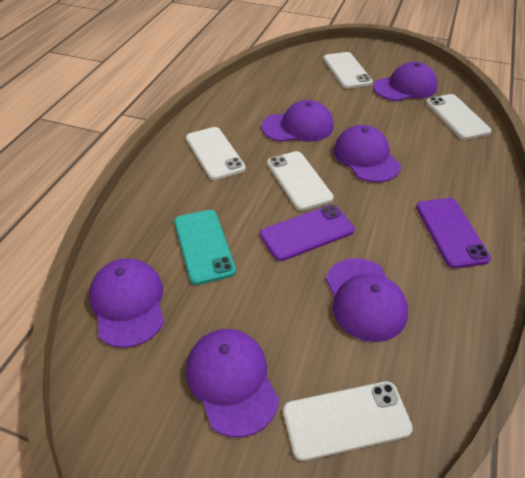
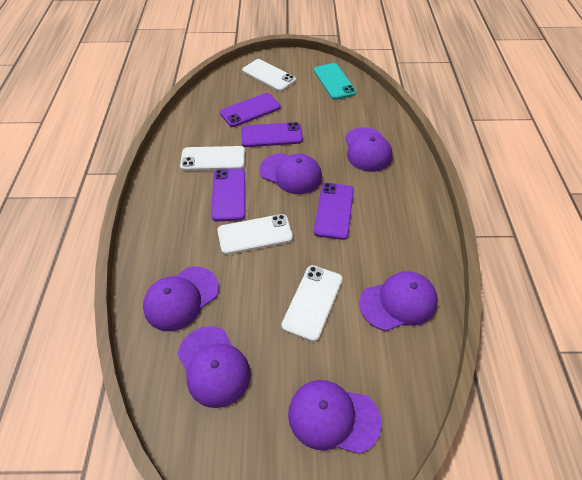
purple phone: 2 -> 4
white phone: 5 -> 4

